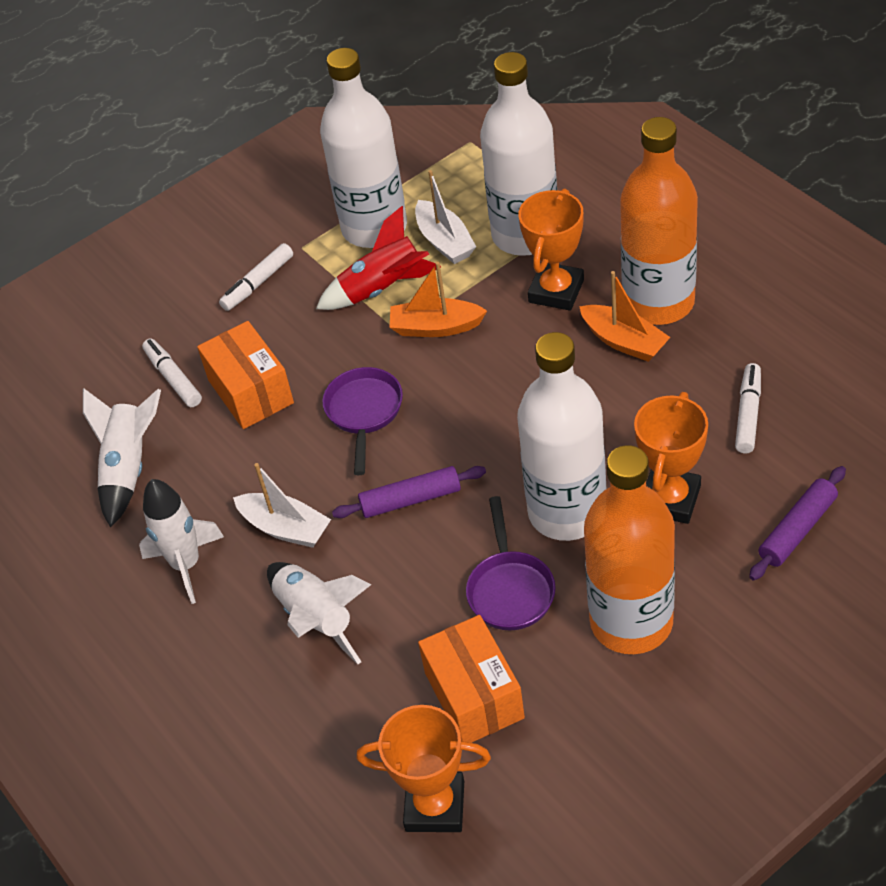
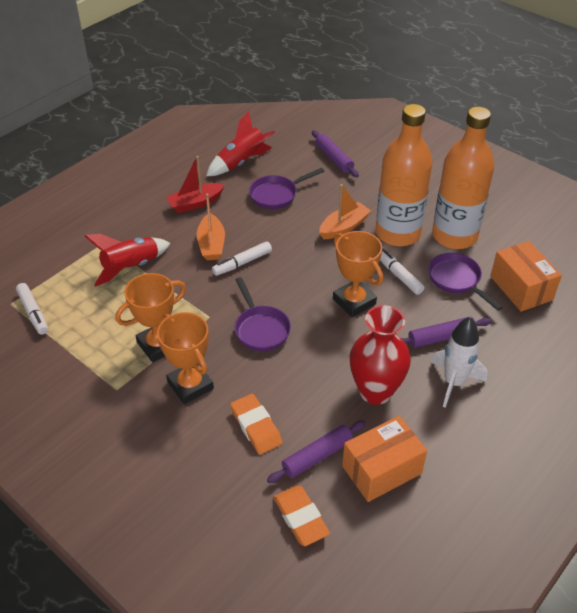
orange eraser: 0 -> 2
purple pan: 2 -> 3
purple rolling pin: 2 -> 3
red boat: 0 -> 1
red rocket: 1 -> 2
red vase: 0 -> 1
white boat: 2 -> 0
white bottle: 3 -> 0
white rocket: 3 -> 1

